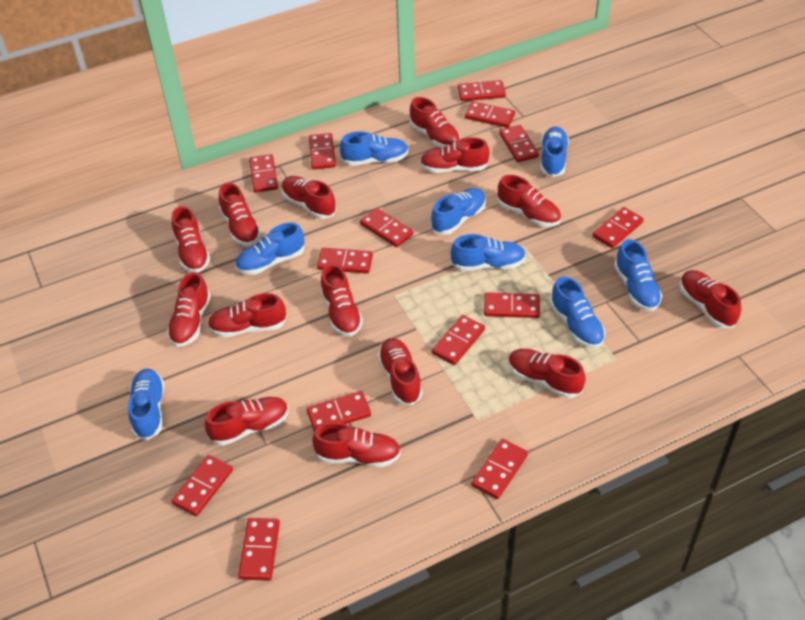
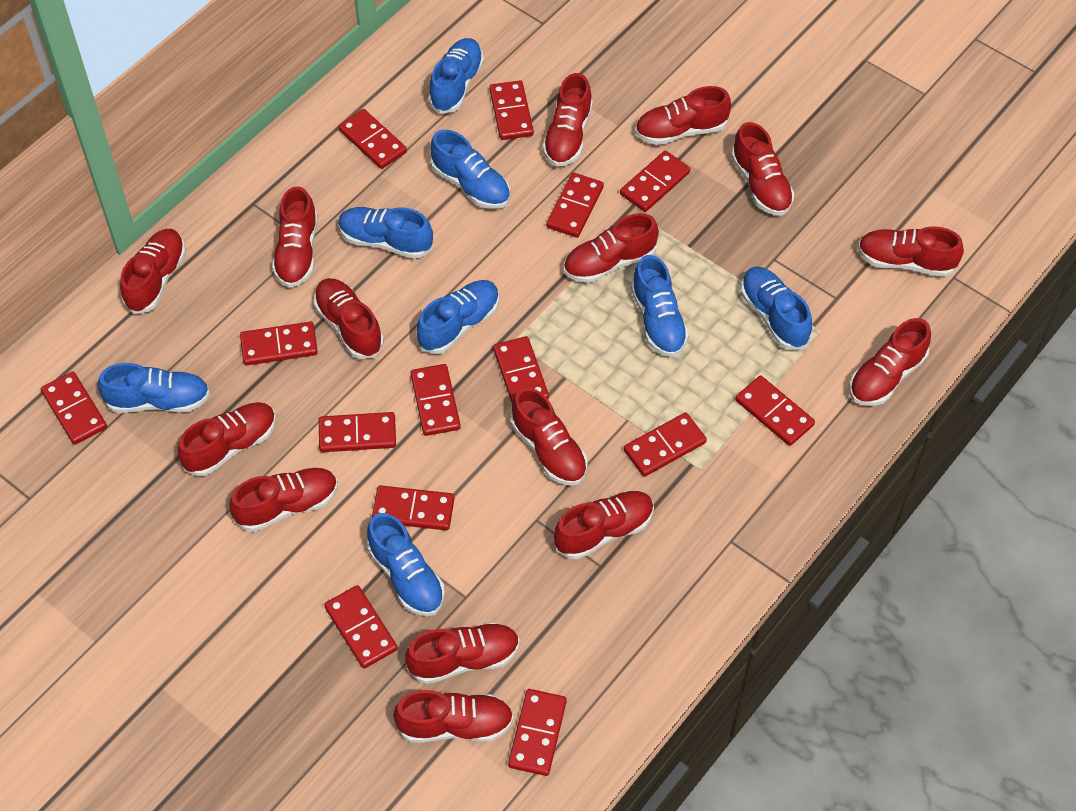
red shoe: 14 -> 15

